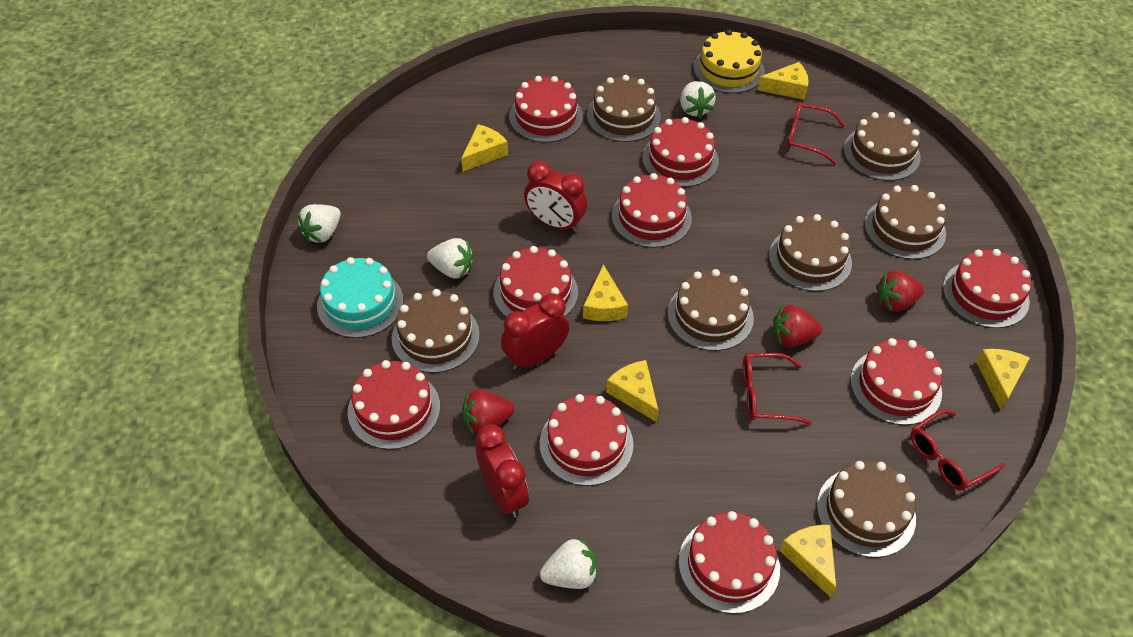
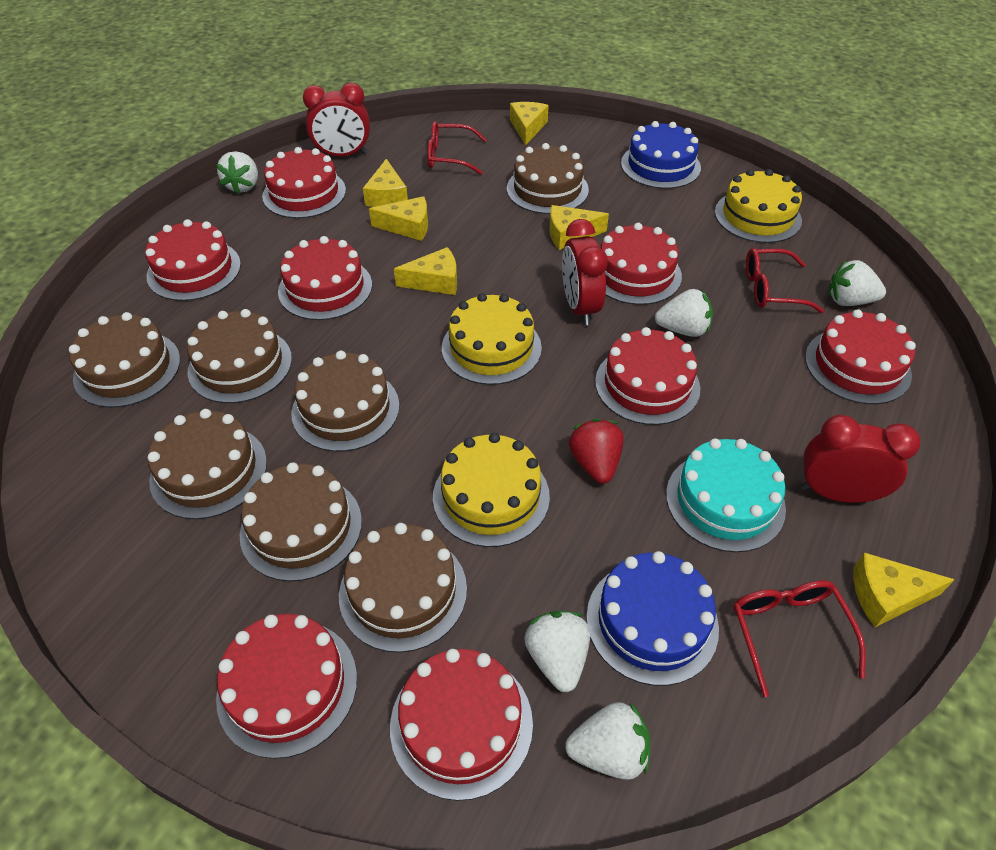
blue cake: 0 -> 2
red cake: 9 -> 8
red strawberry: 3 -> 1
white strawberry: 4 -> 5
yellow cake: 1 -> 3

